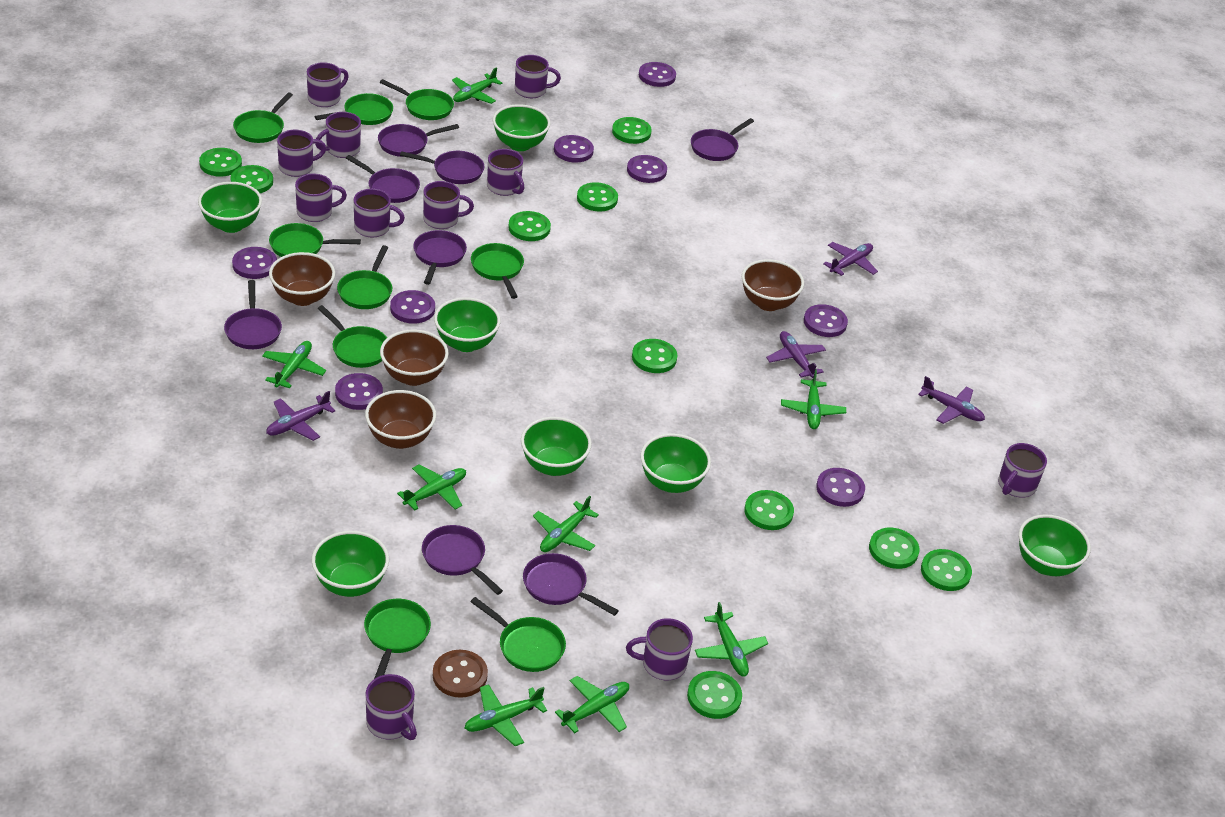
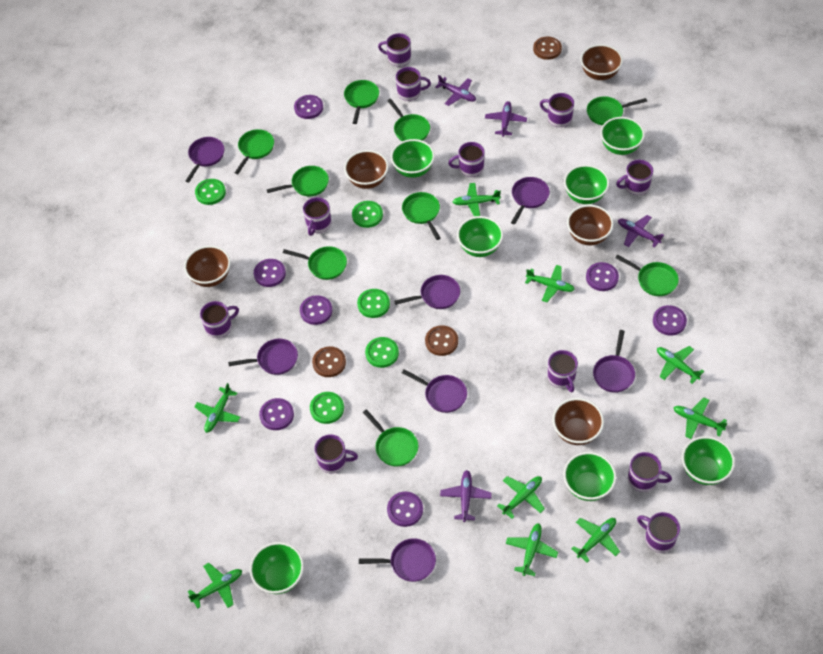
brown bowl: 4 -> 5
brown button: 1 -> 3
green button: 10 -> 5
green plane: 8 -> 9
purple button: 8 -> 7
purple pan: 8 -> 7

